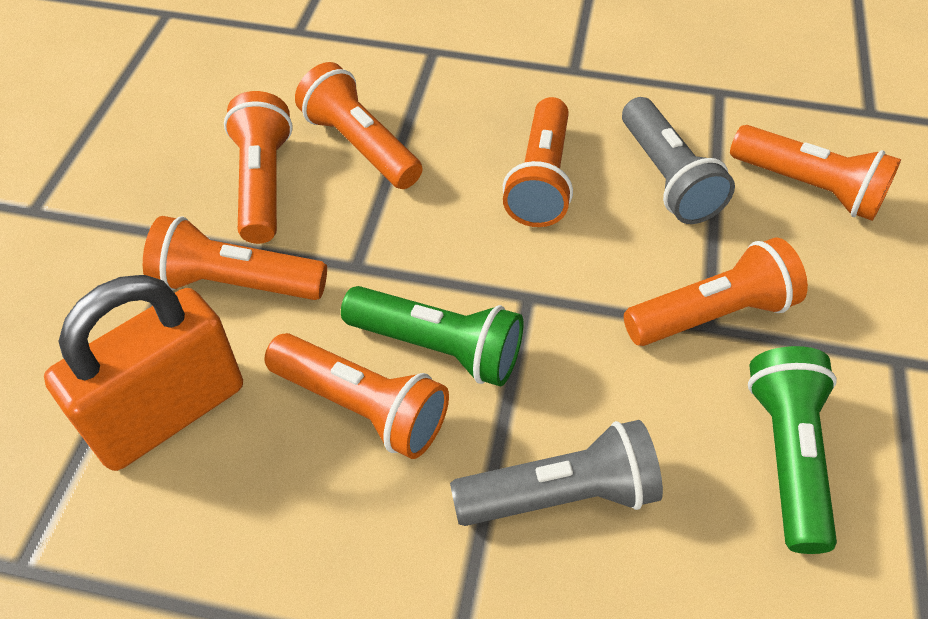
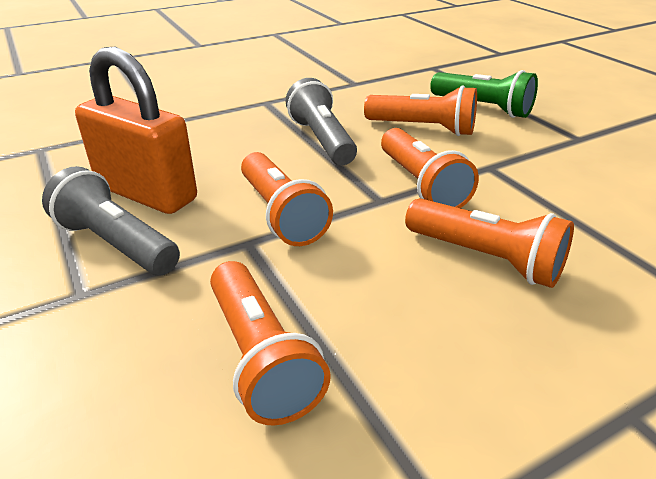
green flashlight: 2 -> 1
orange flashlight: 7 -> 5

